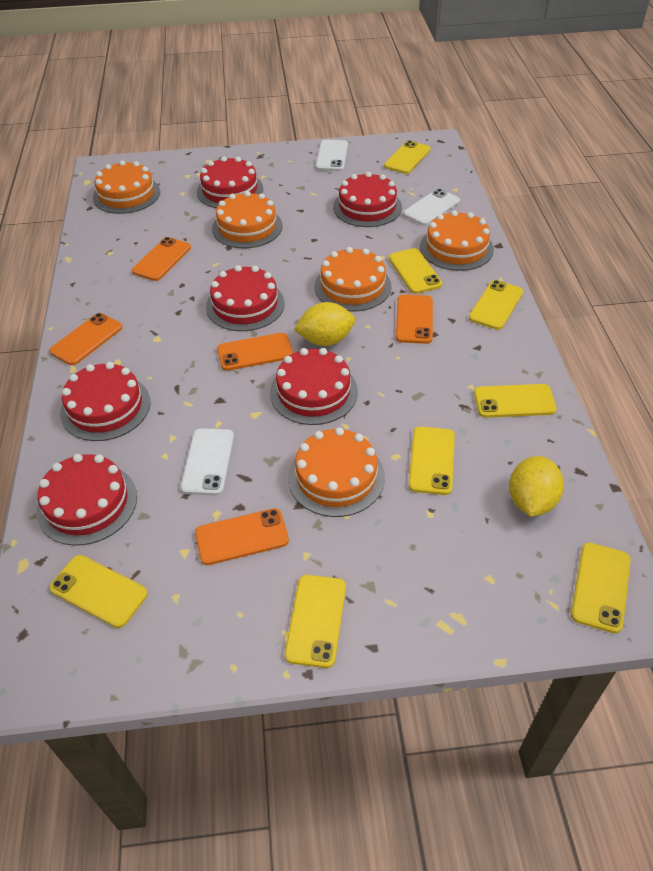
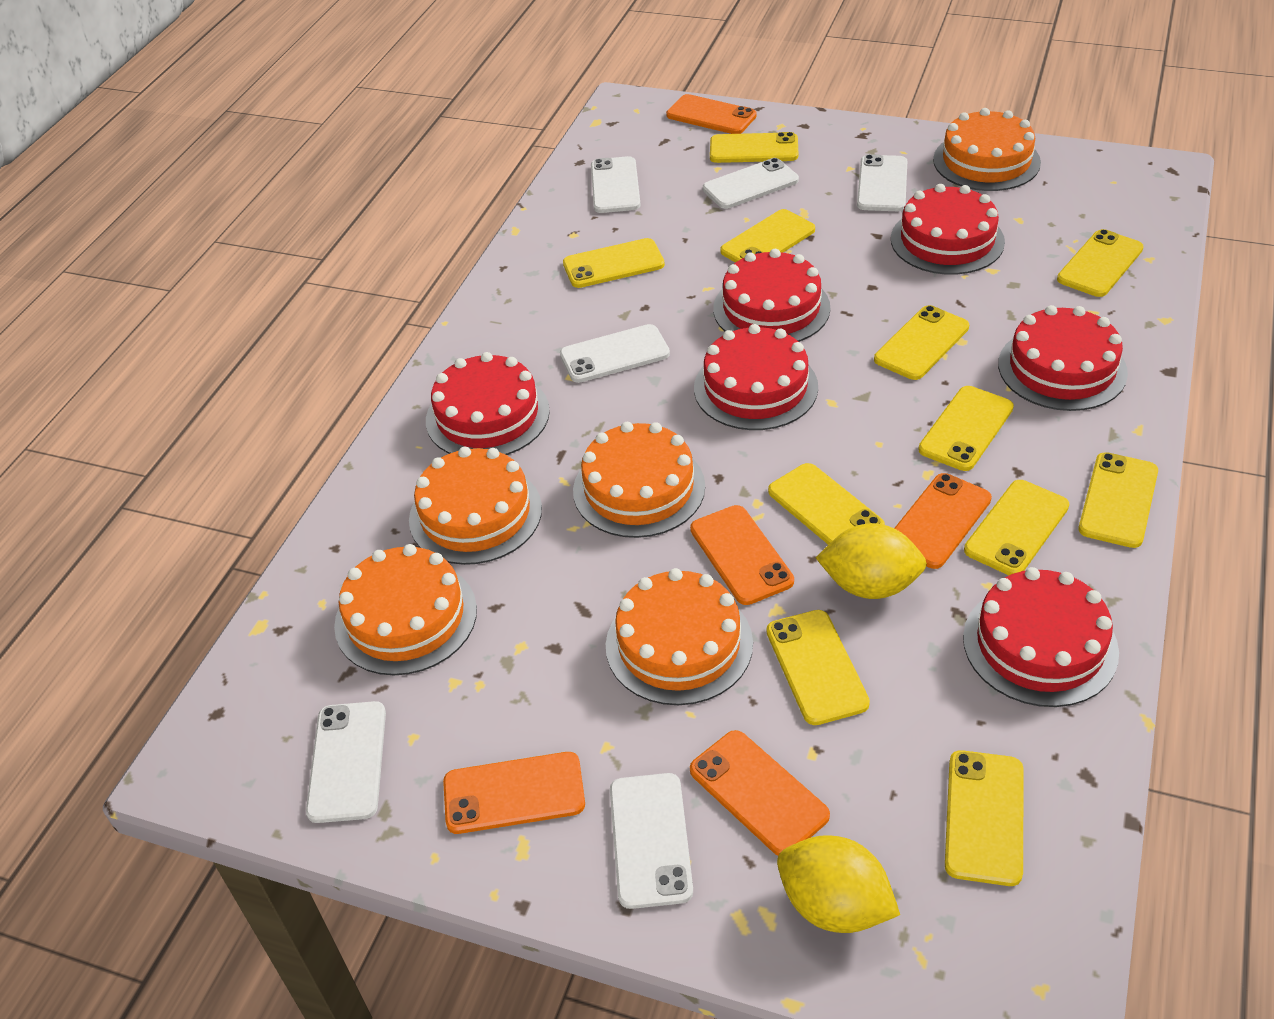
white phone: 3 -> 6
yellow phone: 8 -> 11

